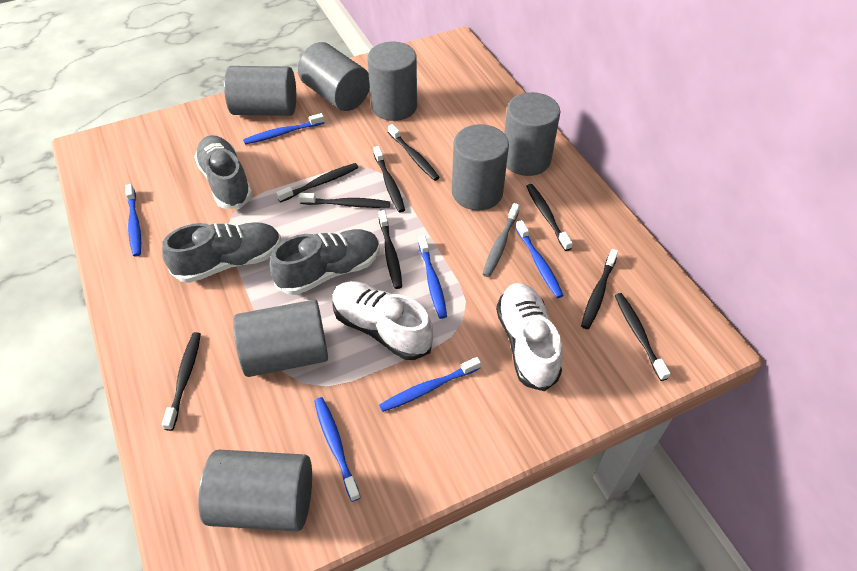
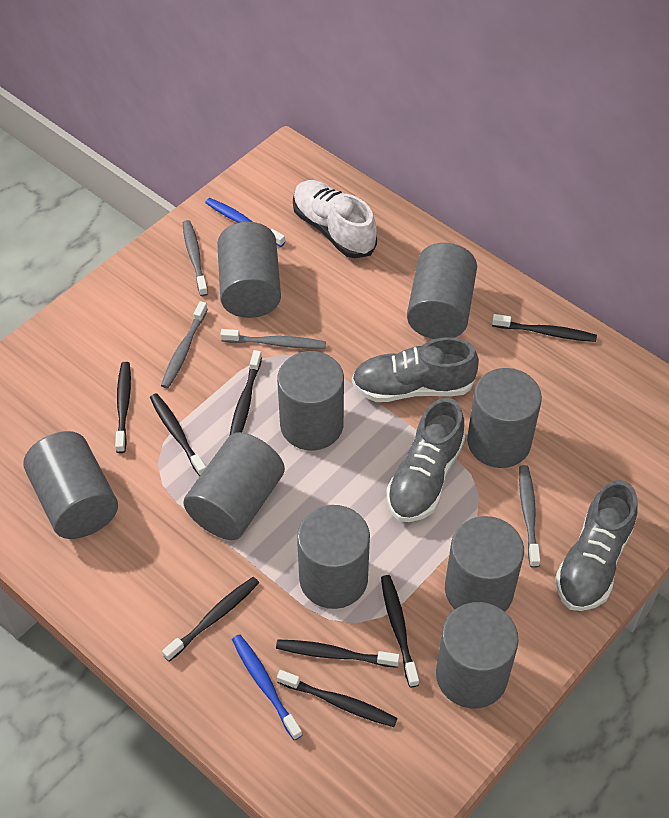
black toothbrush: 9 -> 8
blue toothbrush: 6 -> 2
grey cylinder: 7 -> 9
grey toothbrush: 1 -> 4
white shoe: 2 -> 1

